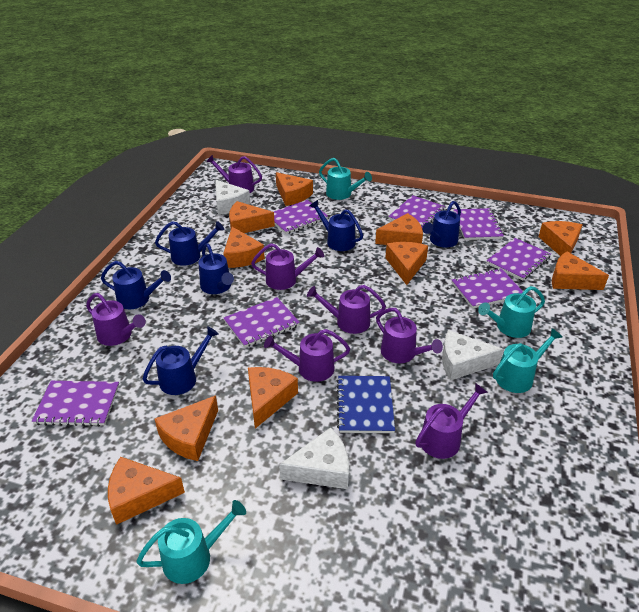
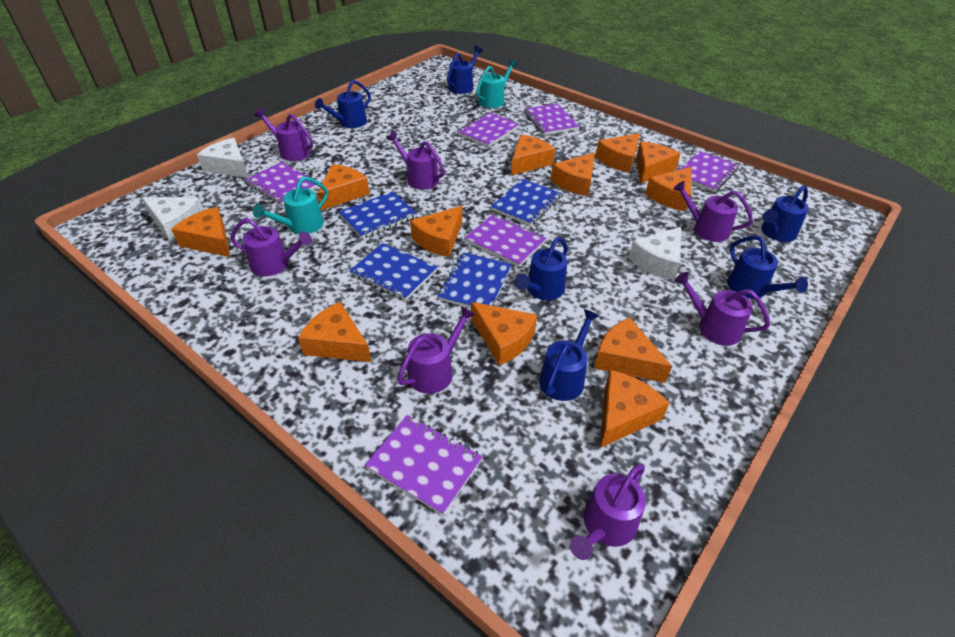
blue notebook: 1 -> 4
orange cheese: 10 -> 12
purple notebook: 7 -> 6
turquoise watering can: 4 -> 2

